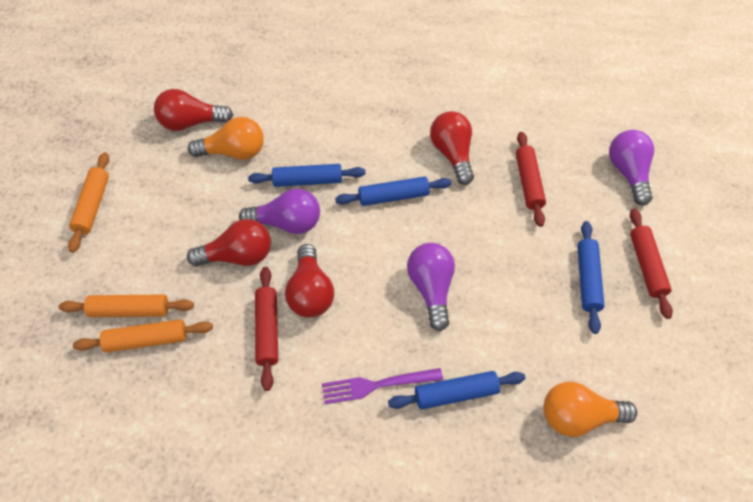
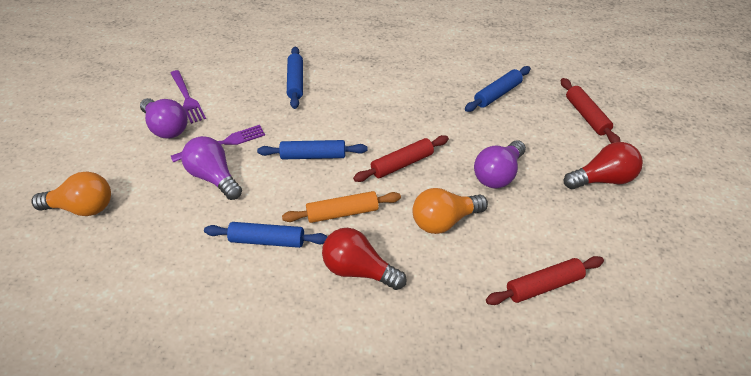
orange rolling pin: 3 -> 1
purple fork: 1 -> 2
red light bulb: 4 -> 2

